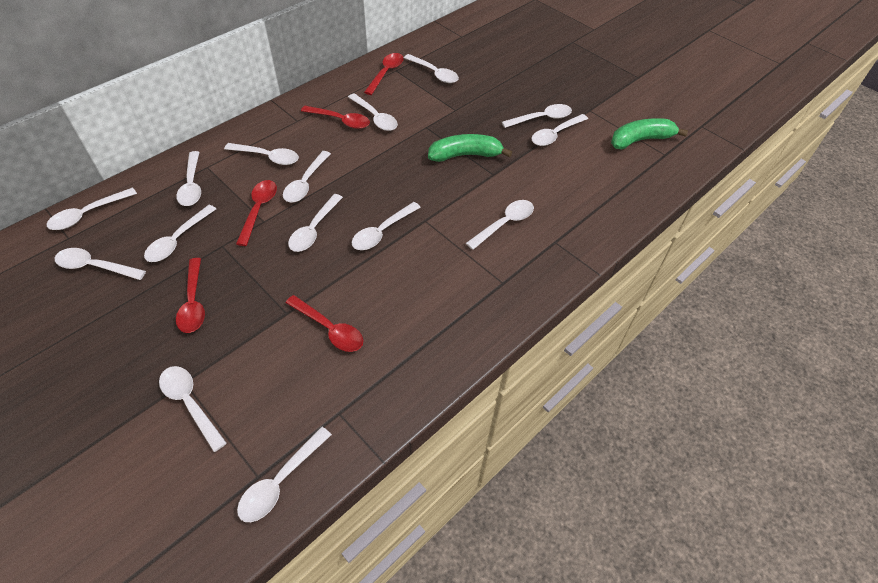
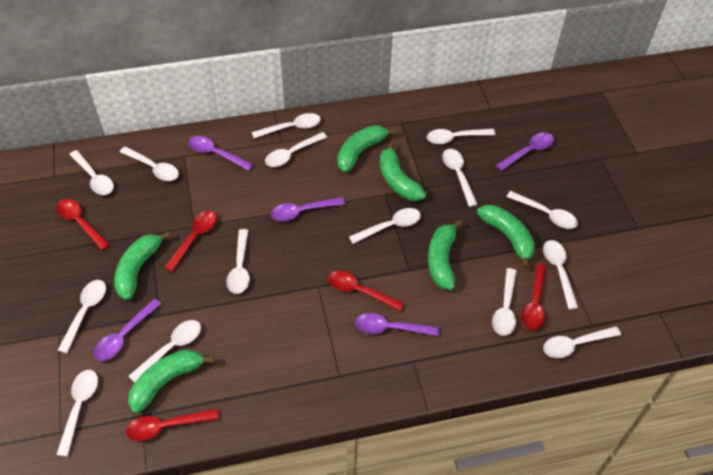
green banana: 2 -> 6
purple spoon: 0 -> 5

